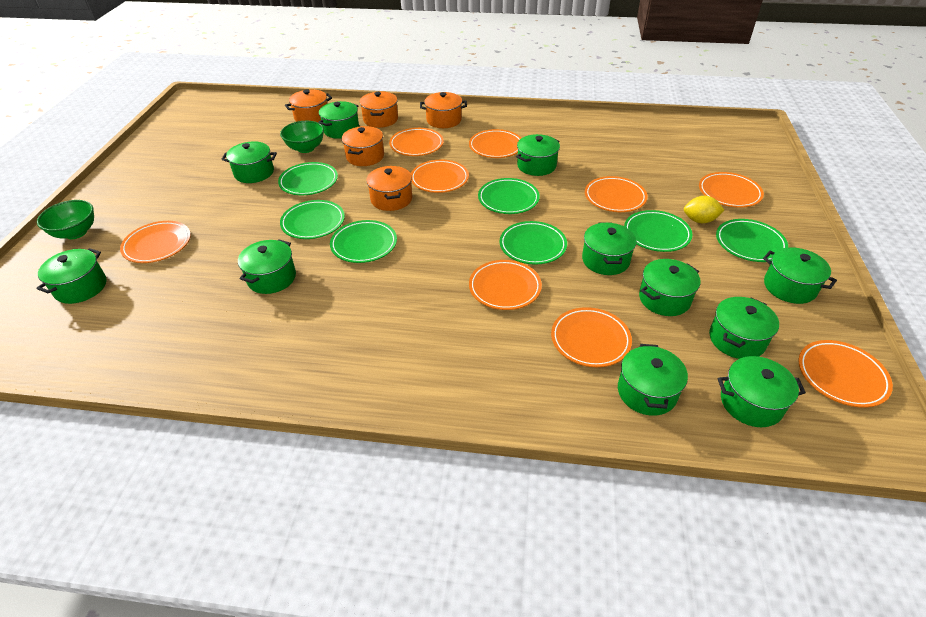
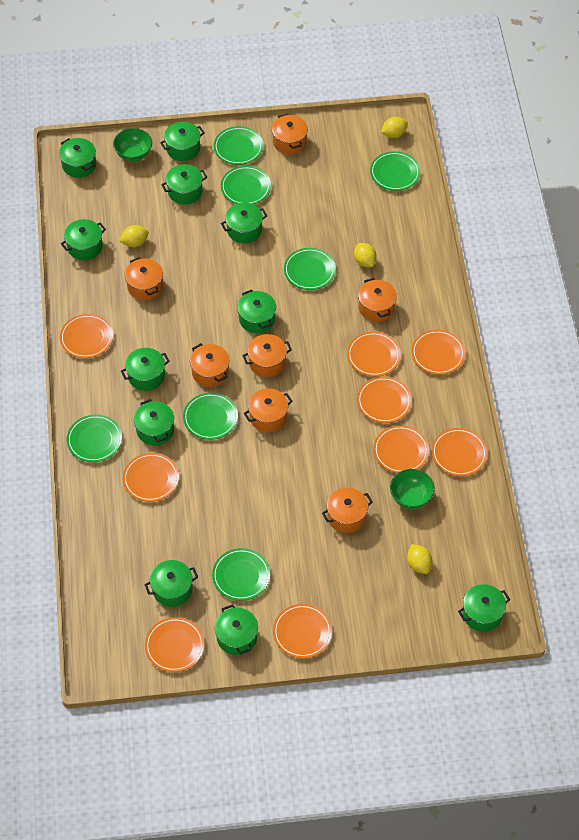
orange pot: 5 -> 7
yellow lemon: 1 -> 4

